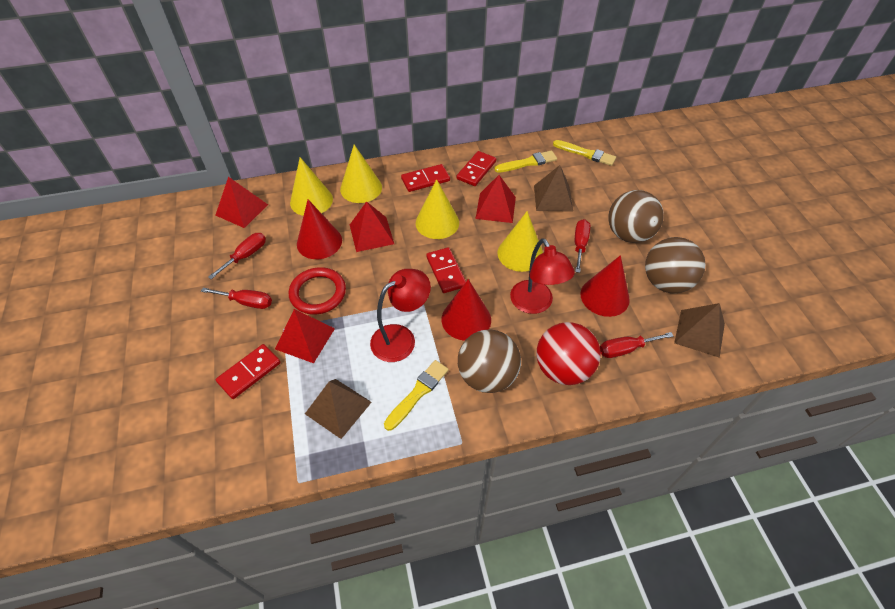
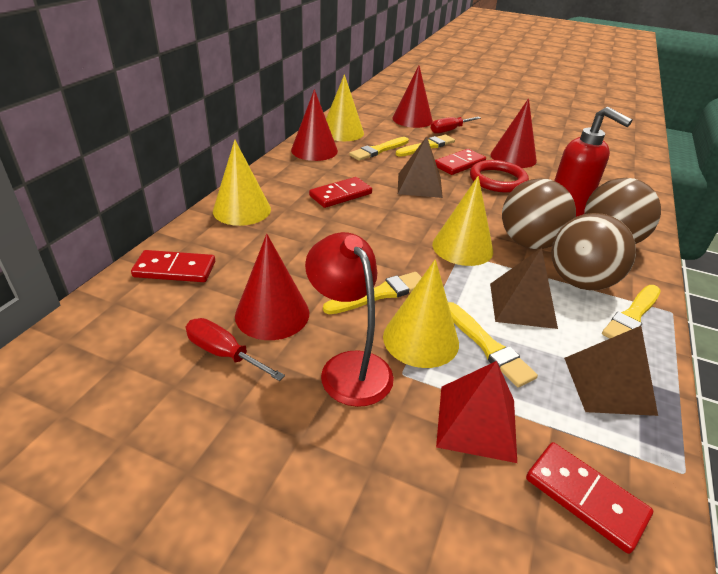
red ball: 1 -> 0
red cone: 3 -> 4
red lamp: 2 -> 1
red pyramid: 4 -> 1
red screwdriver: 4 -> 2
red soap dispenser: 0 -> 1
yellow brush: 3 -> 5

